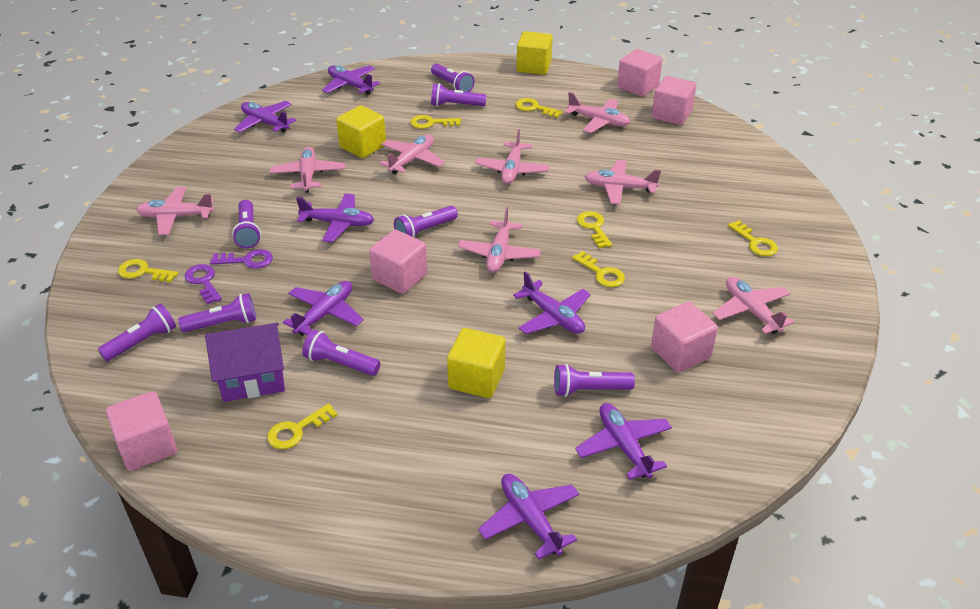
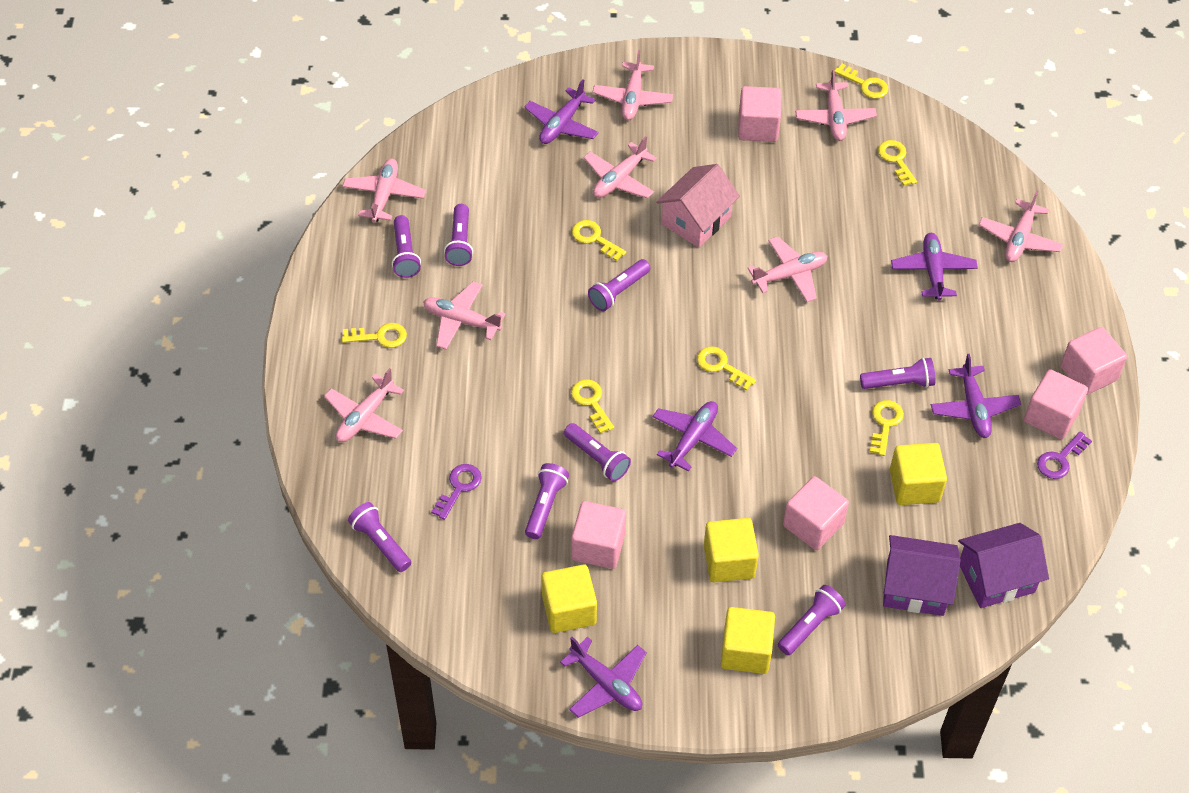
pink house: 0 -> 1
purple house: 1 -> 2
purple plane: 7 -> 5
yellow cube: 3 -> 4

